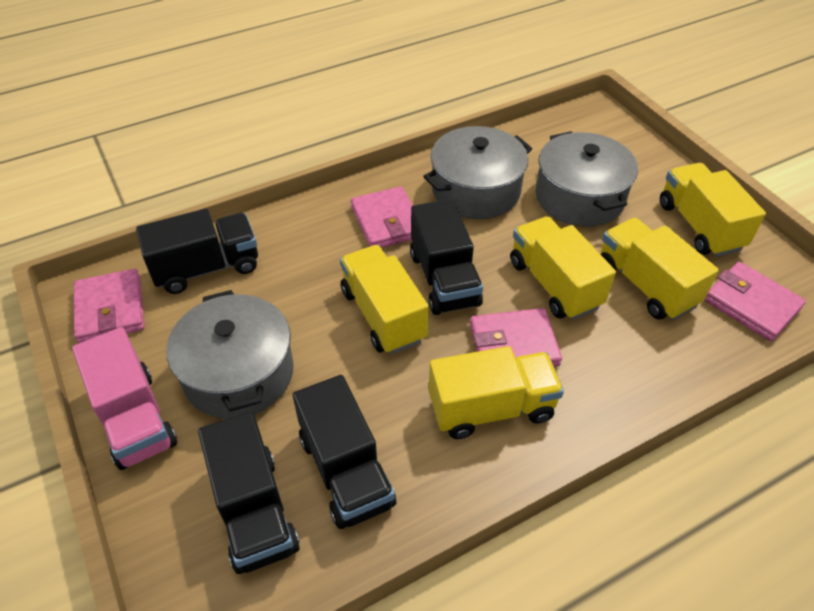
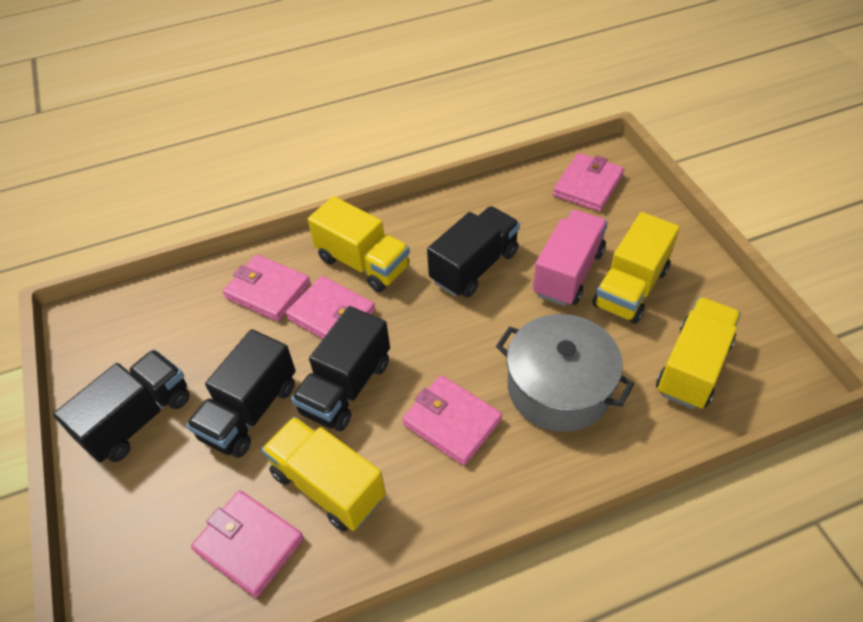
grey pot: 3 -> 1
pink wallet: 4 -> 5
yellow truck: 5 -> 4

